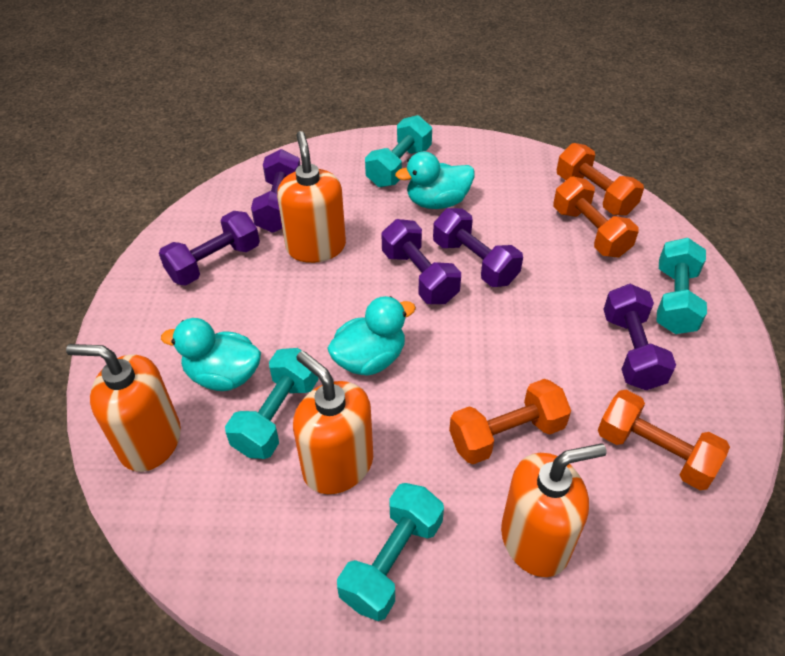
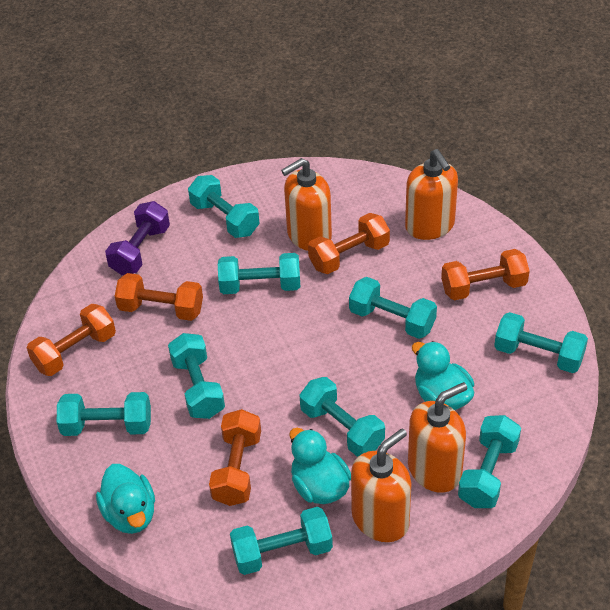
orange dumbbell: 4 -> 5
purple dumbbell: 5 -> 1
turquoise dumbbell: 4 -> 9

